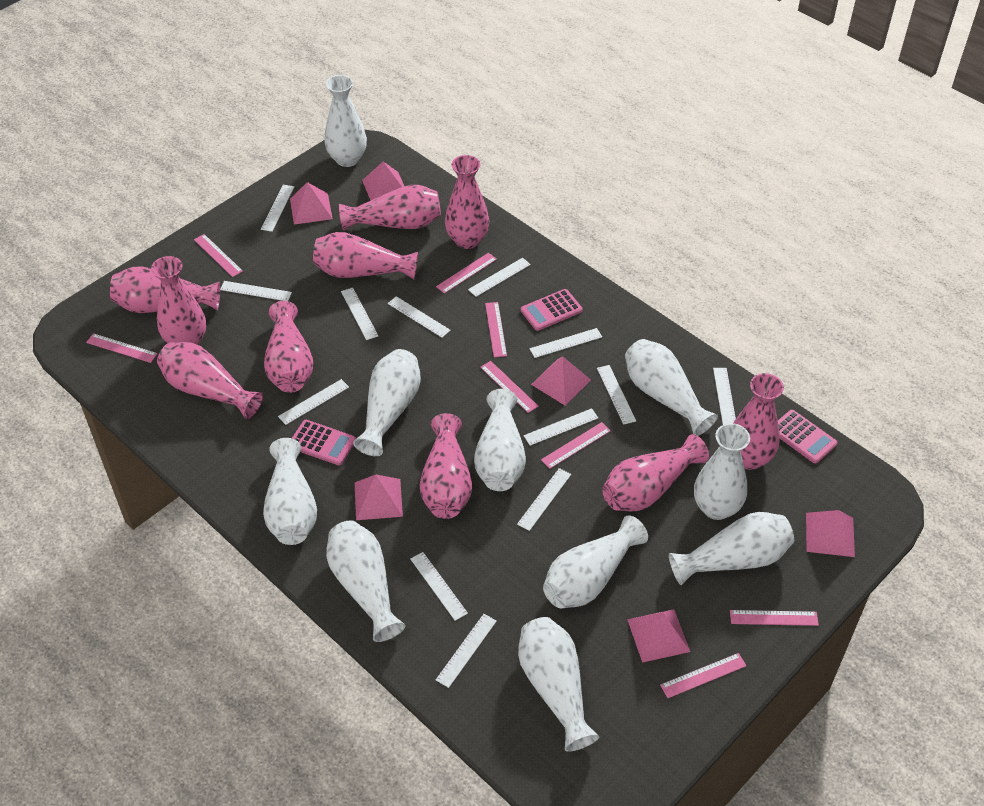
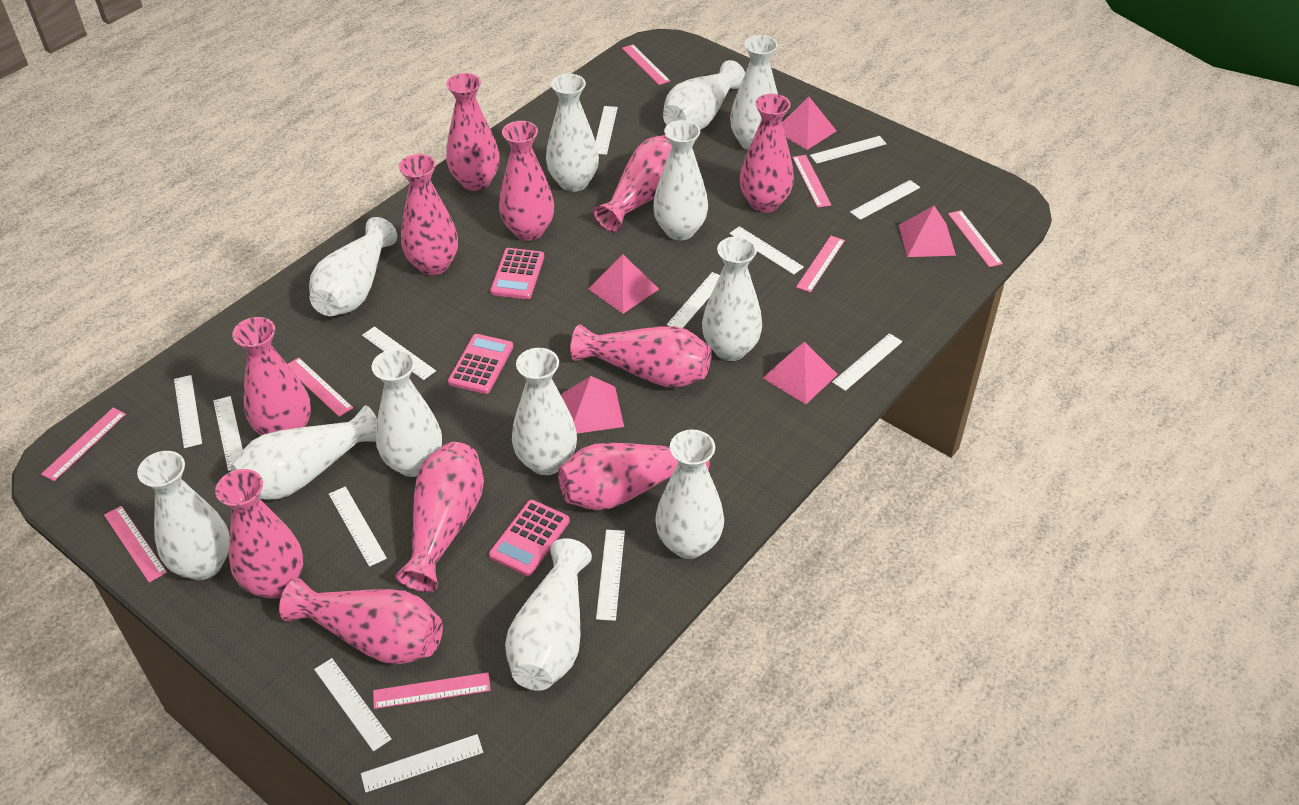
pink pyramid: 6 -> 5
pink vase: 10 -> 11
white vase: 10 -> 12

